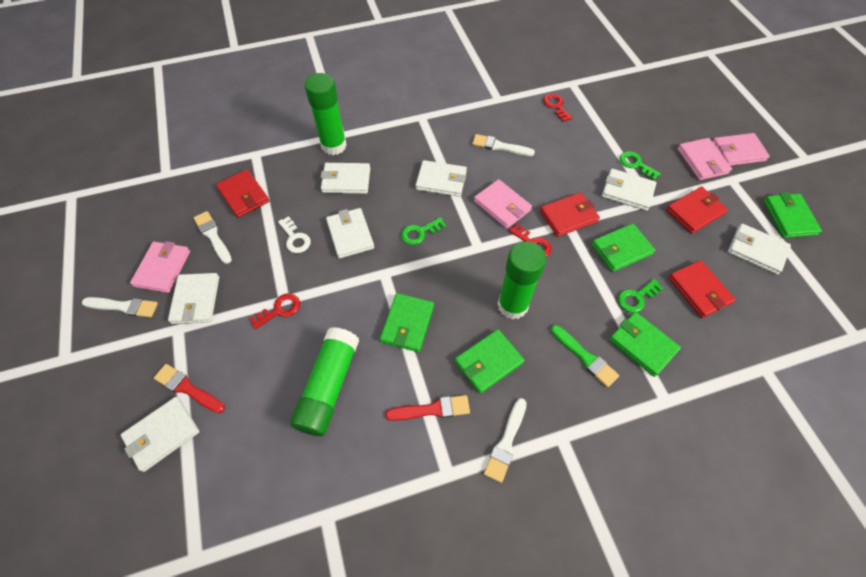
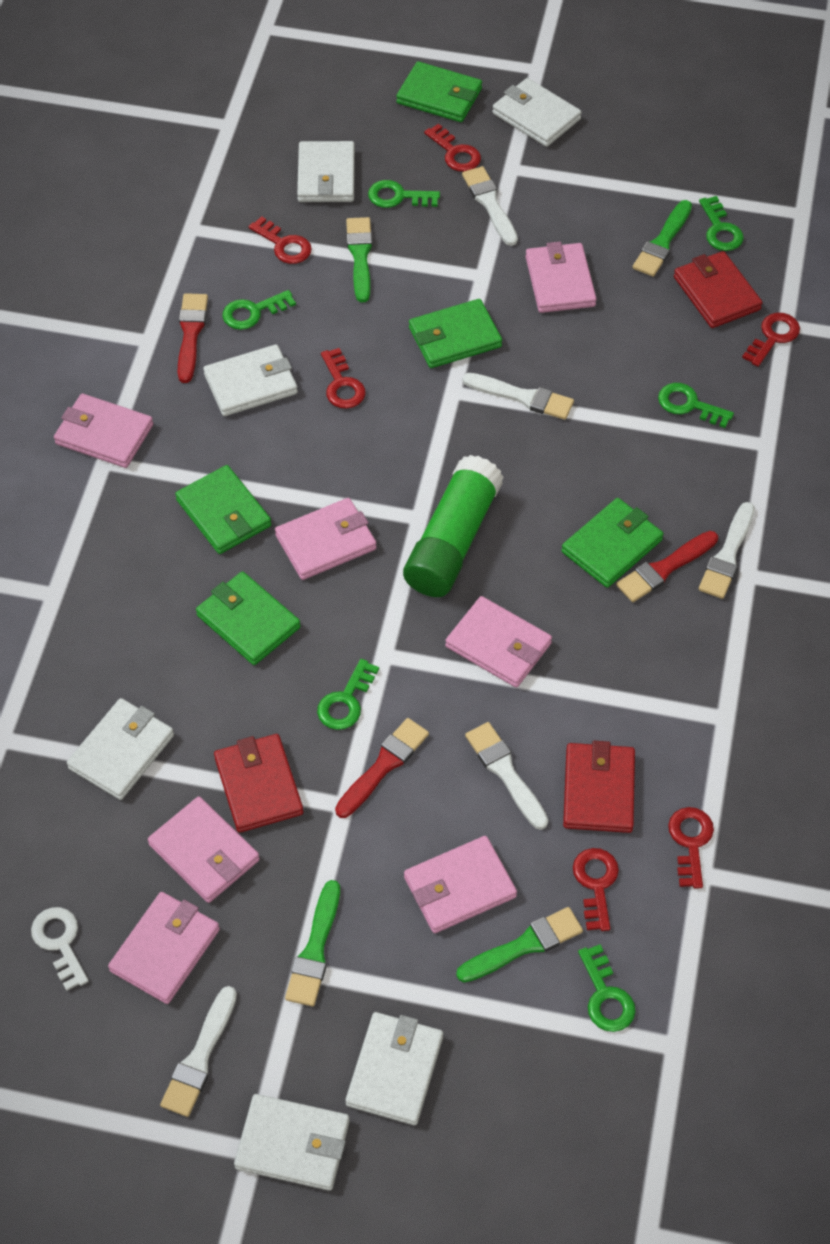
green brush: 1 -> 4
green glue stick: 3 -> 1
green key: 3 -> 6
pink wallet: 4 -> 7
red brush: 2 -> 3
red key: 3 -> 6
red wallet: 4 -> 3
white brush: 4 -> 5
white wallet: 7 -> 6

